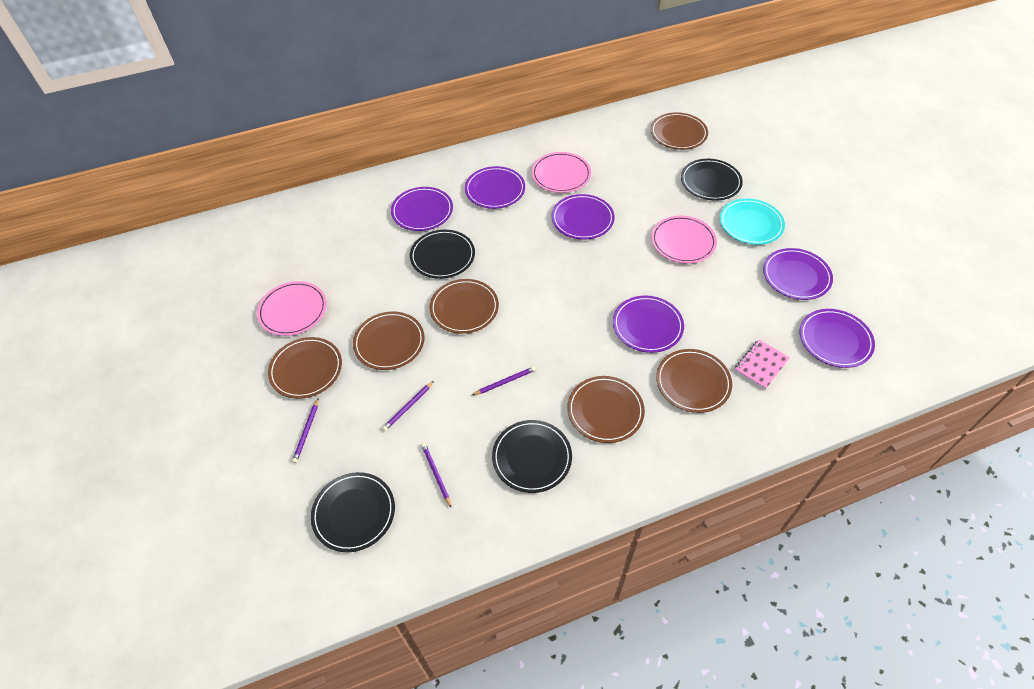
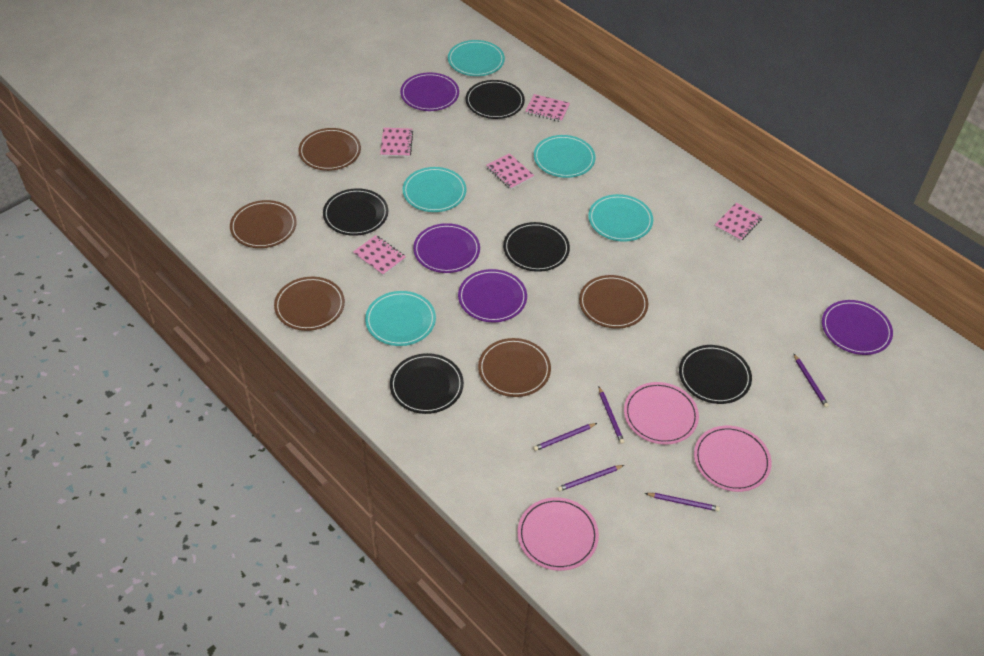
black plate: 4 -> 5
brown plate: 6 -> 5
pink notebook: 1 -> 5
purple pencil: 4 -> 5
purple plate: 6 -> 4
turquoise plate: 1 -> 5

